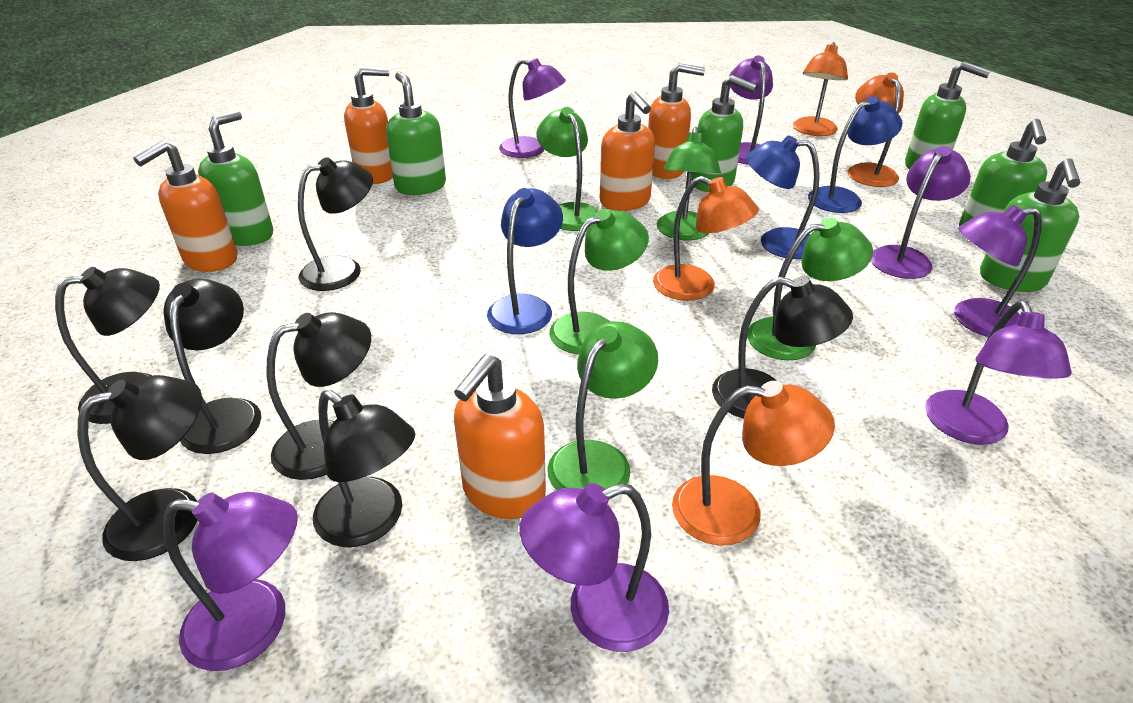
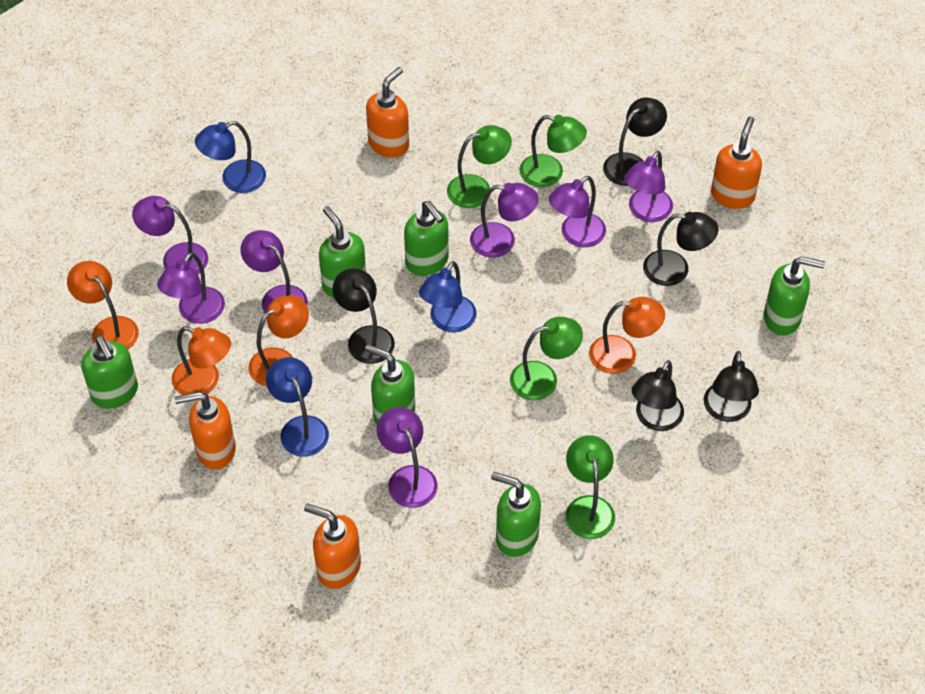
black lamp: 7 -> 5
green lamp: 5 -> 4
orange soap dispenser: 5 -> 4

